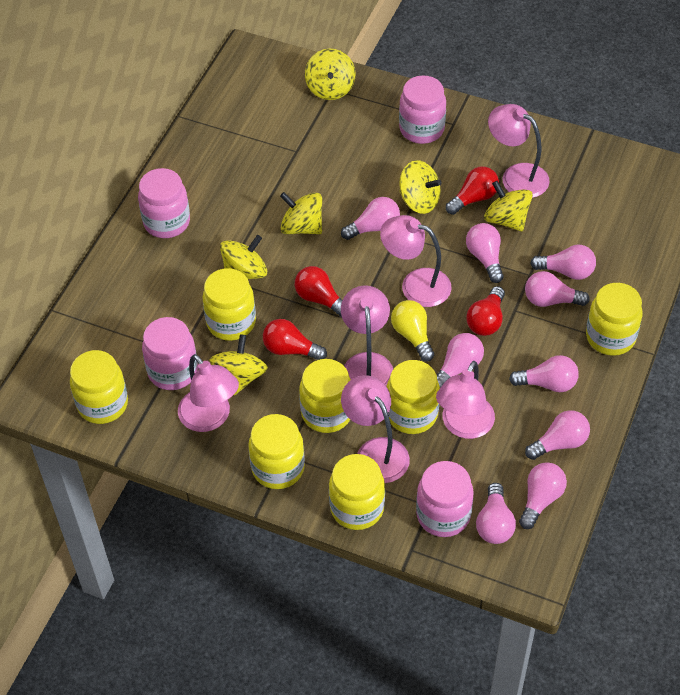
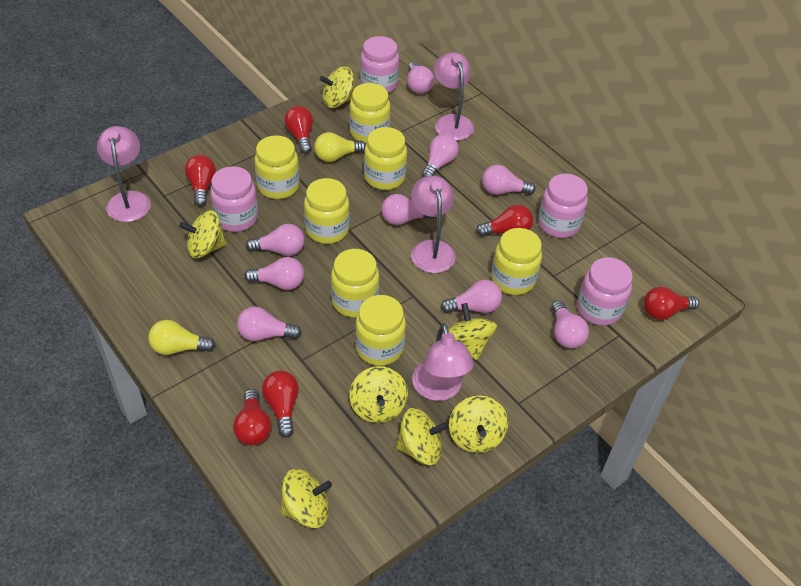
pink lamp: 6 -> 4
red light bulb: 4 -> 6
yellow light bulb: 1 -> 2
yellow spinning top: 6 -> 7

